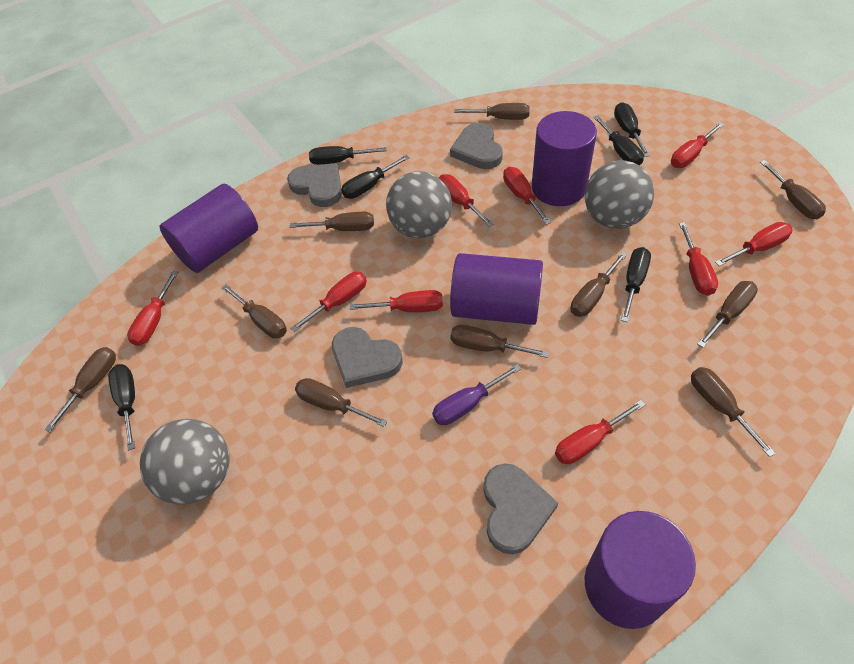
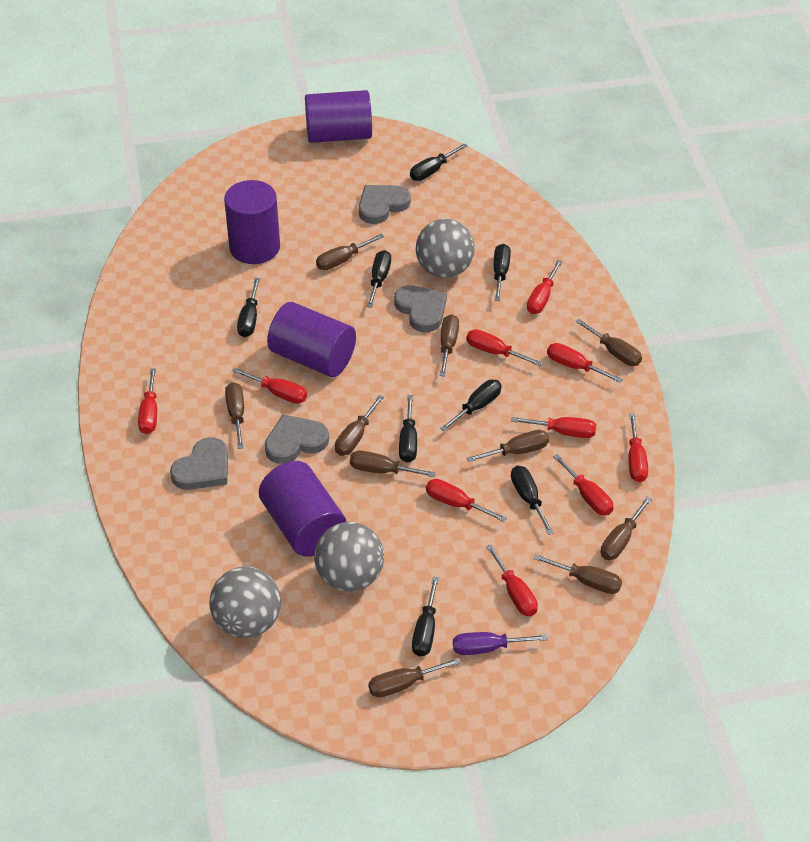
black screwdriver: 6 -> 8
red screwdriver: 9 -> 10

